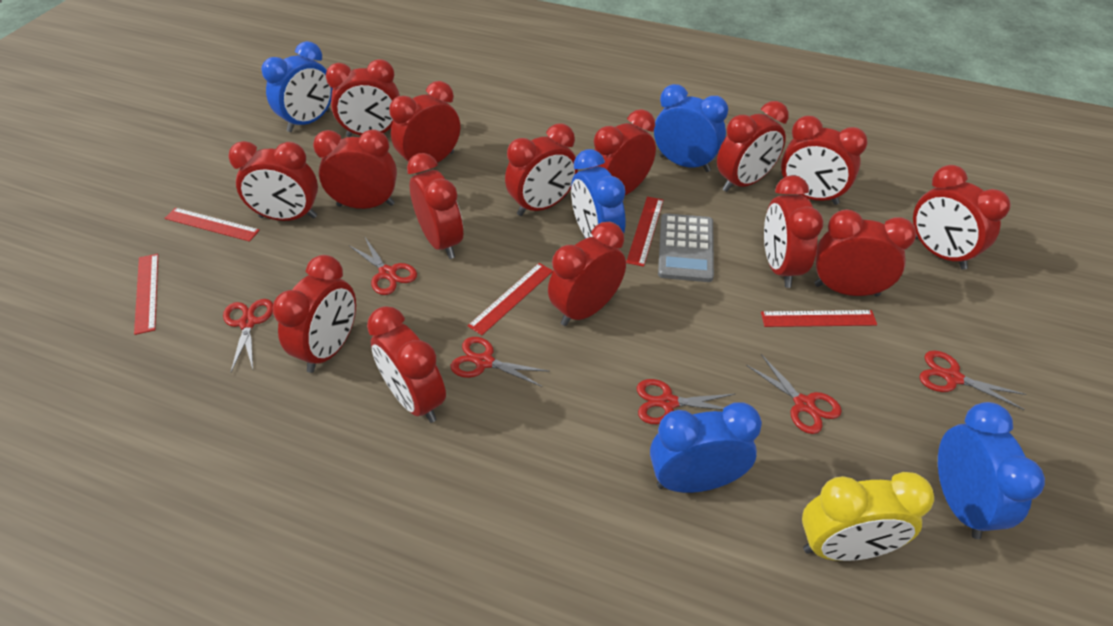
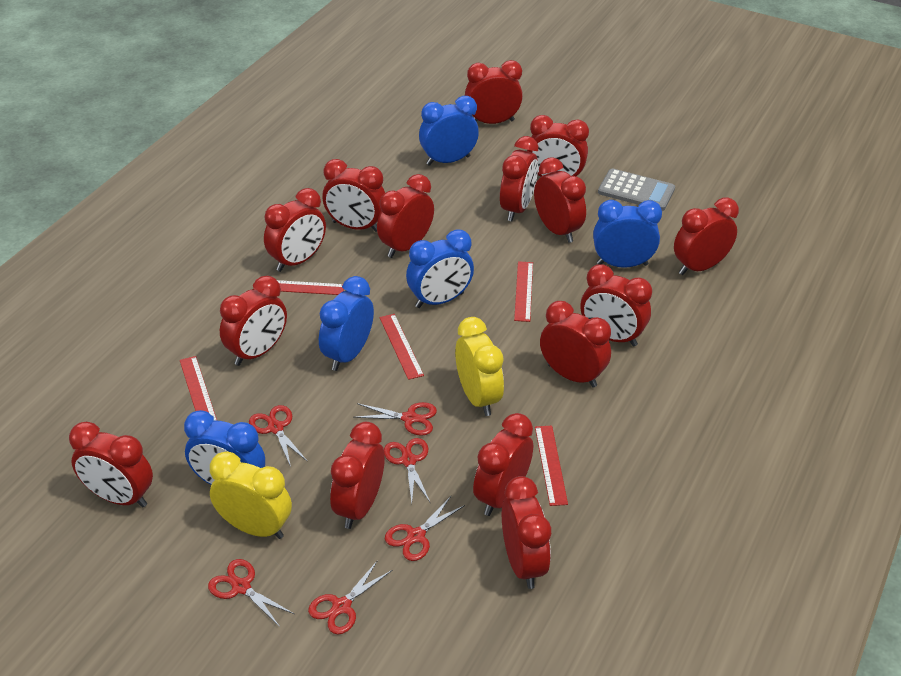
yellow clock: 1 -> 2

